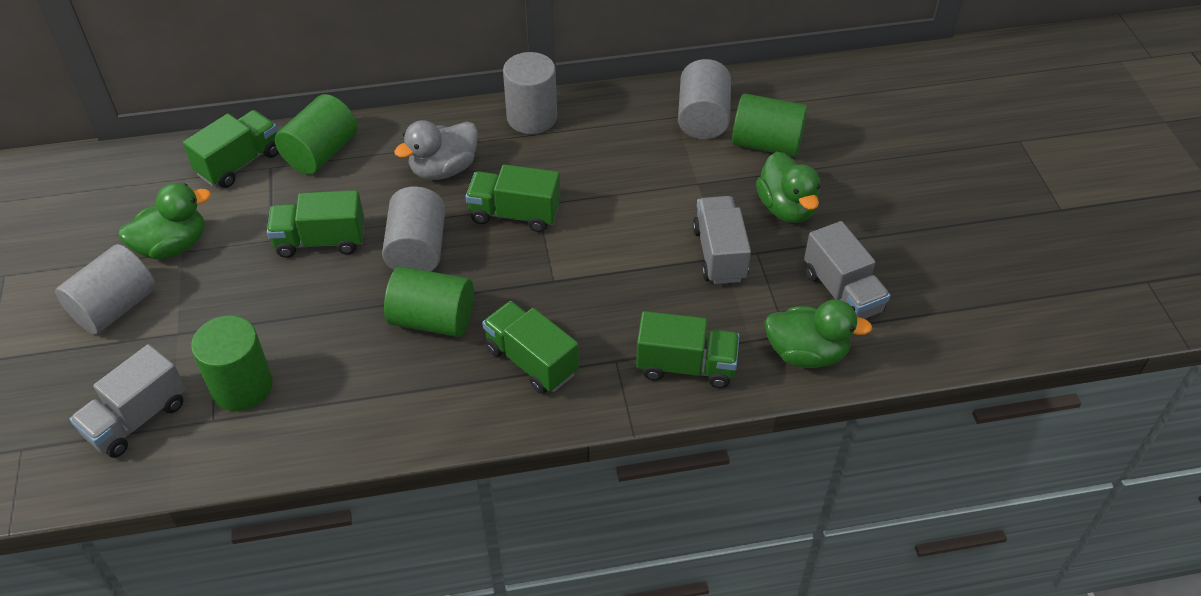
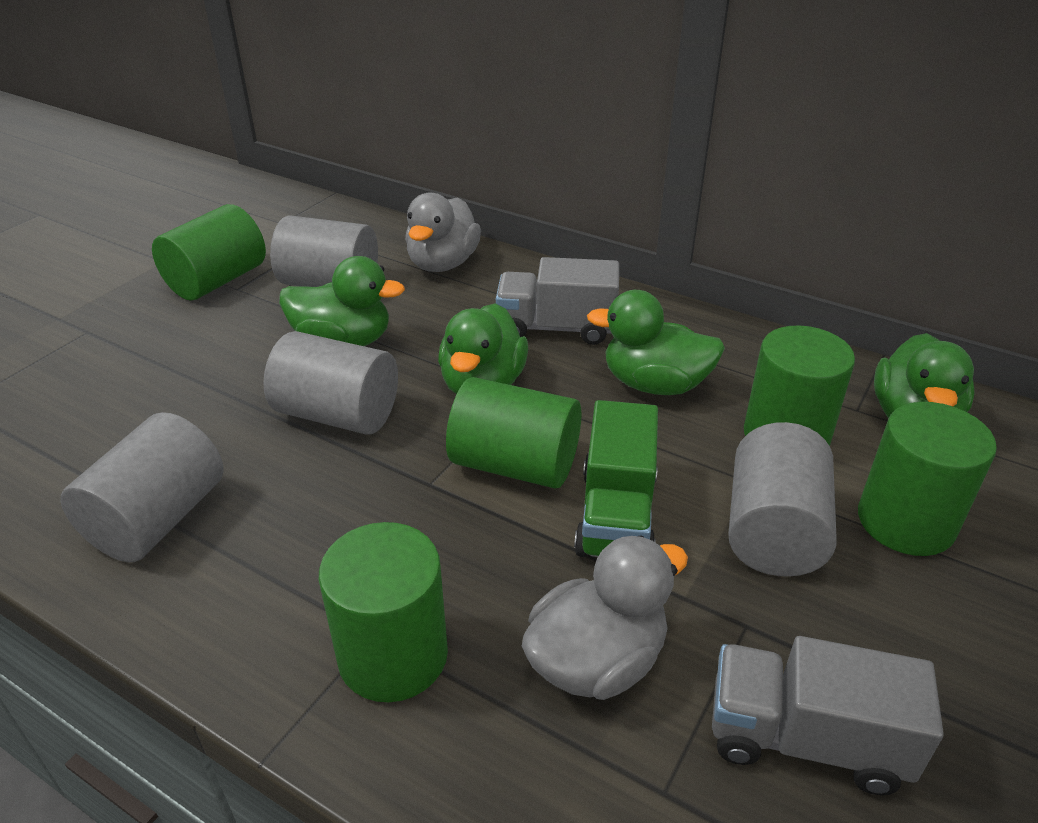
green cylinder: 4 -> 5
green duck: 3 -> 4
green truck: 5 -> 1
grey duck: 1 -> 2
grey truck: 3 -> 2

